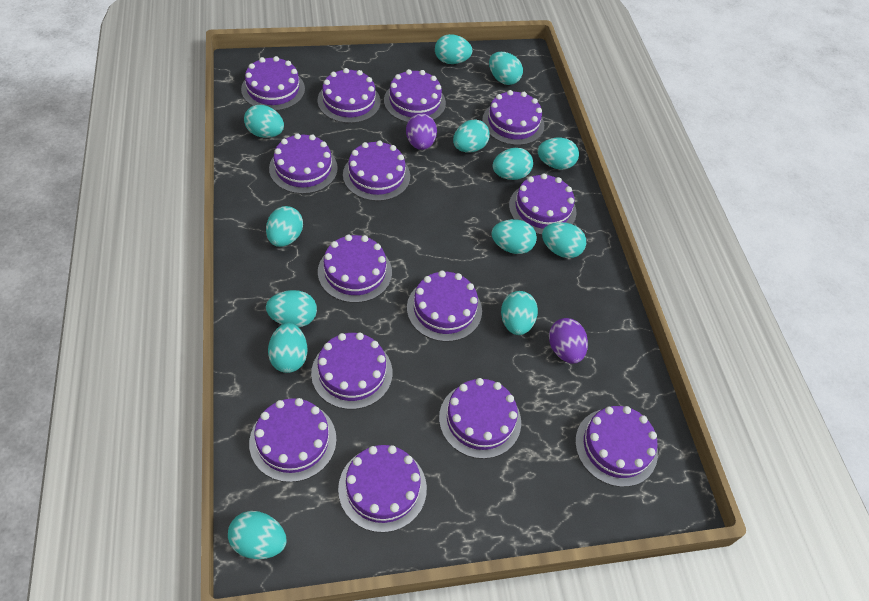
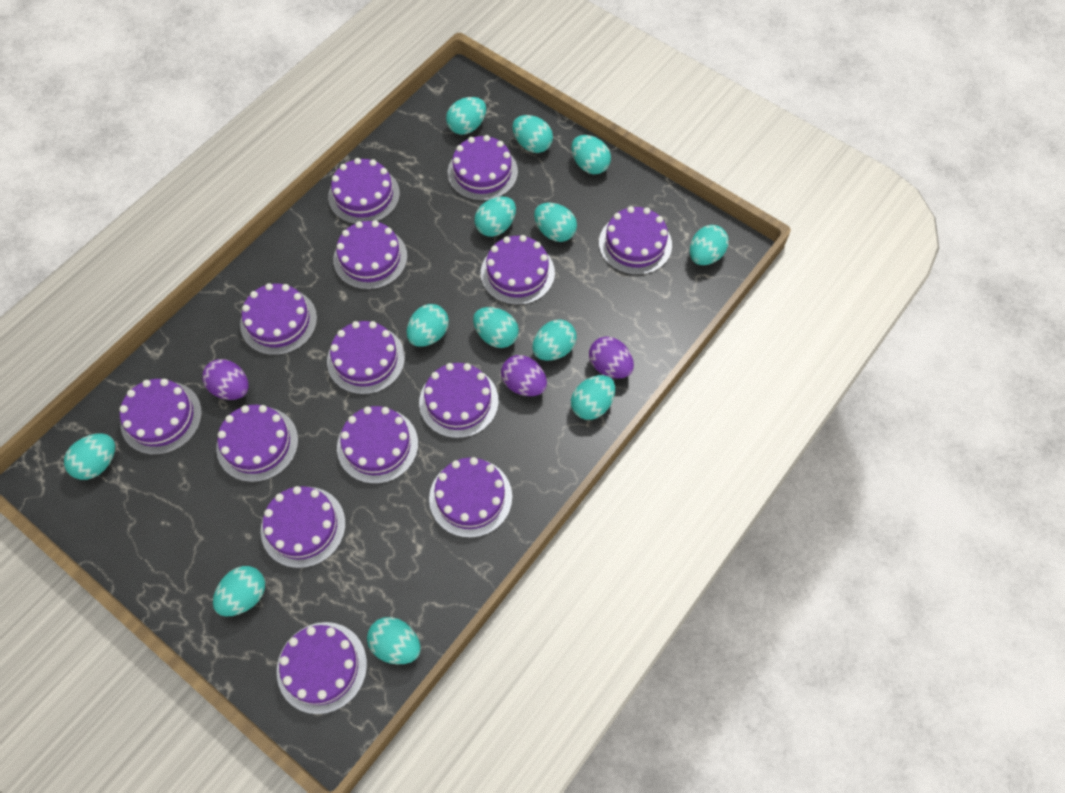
purple egg: 2 -> 3

